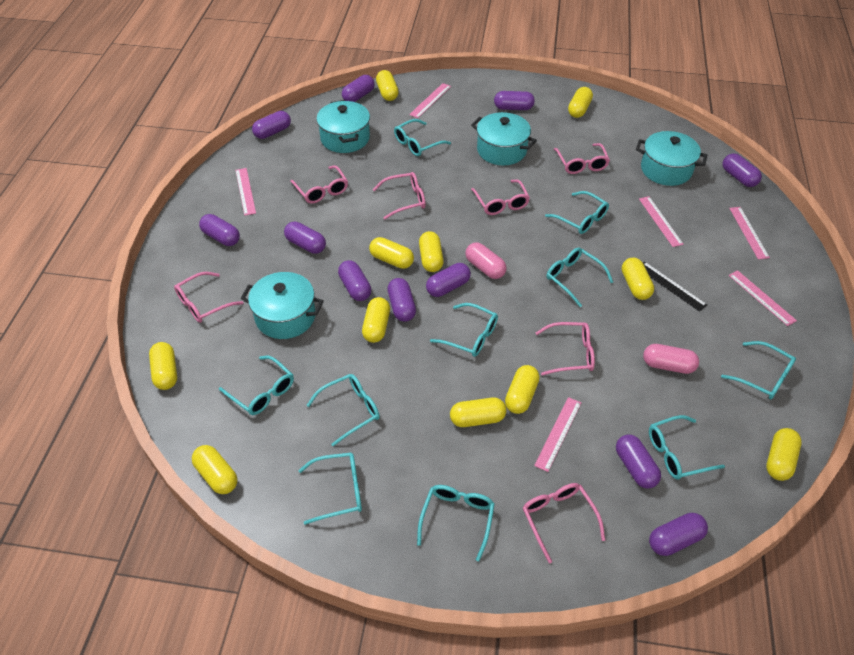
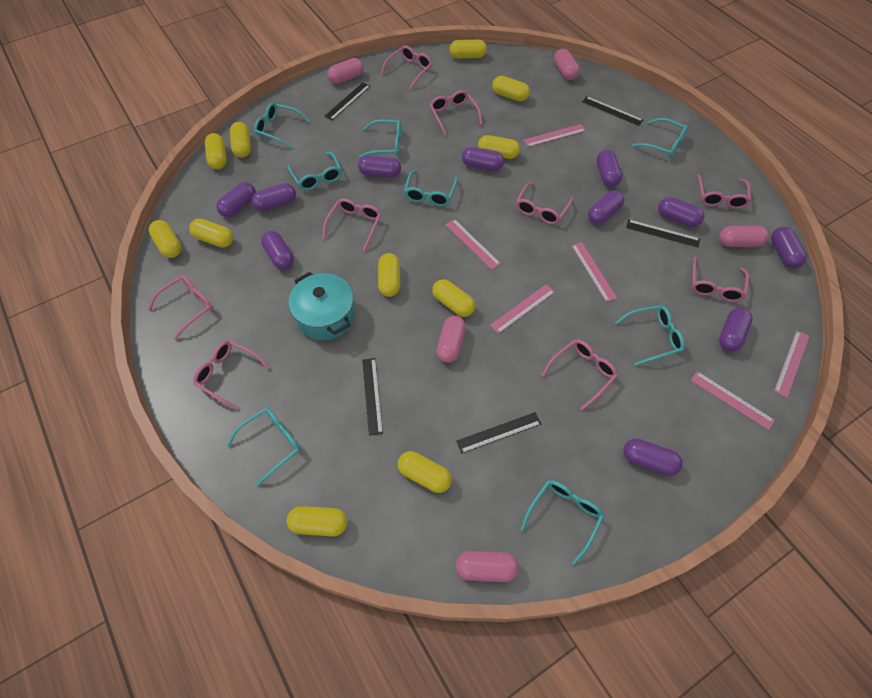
black ruler: 1 -> 5
pink capsule: 2 -> 5
pink glasses: 7 -> 9
turquoise glasses: 10 -> 8
turquoise pot: 4 -> 1

